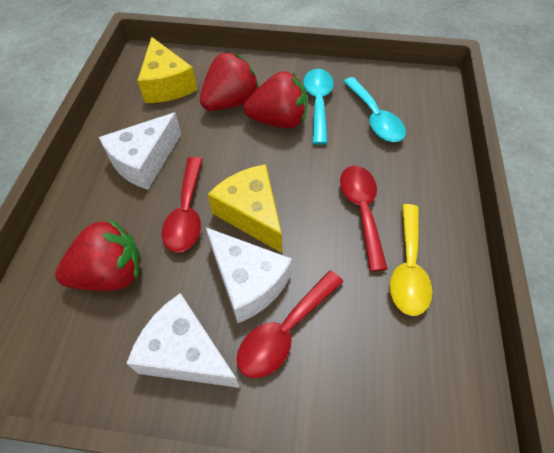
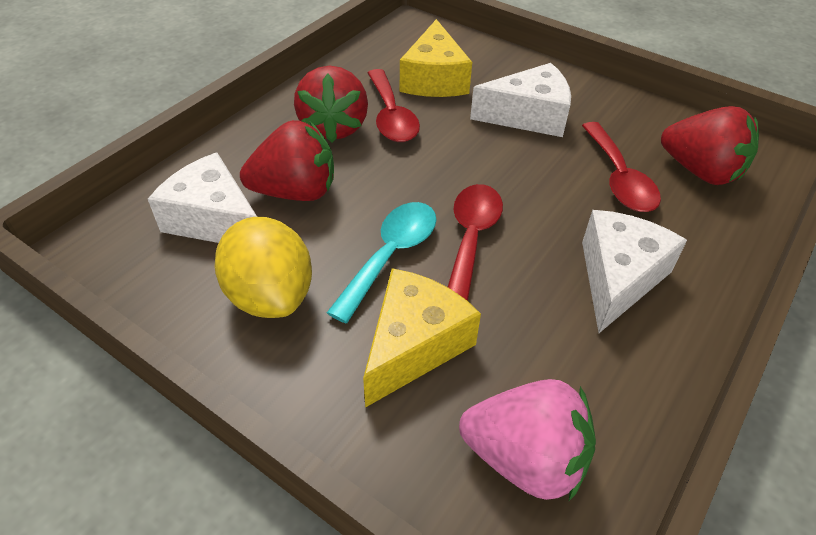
pink strawberry: 0 -> 1
turquoise spoon: 2 -> 1
yellow lemon: 0 -> 1
yellow spoon: 1 -> 0

